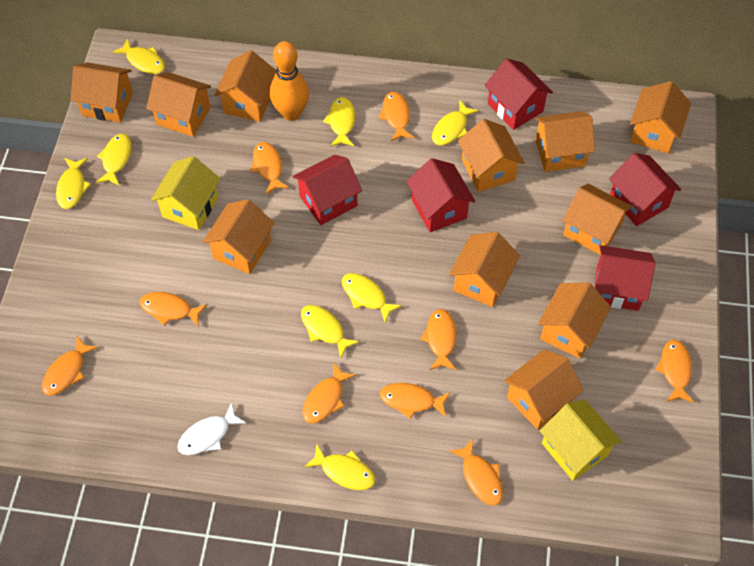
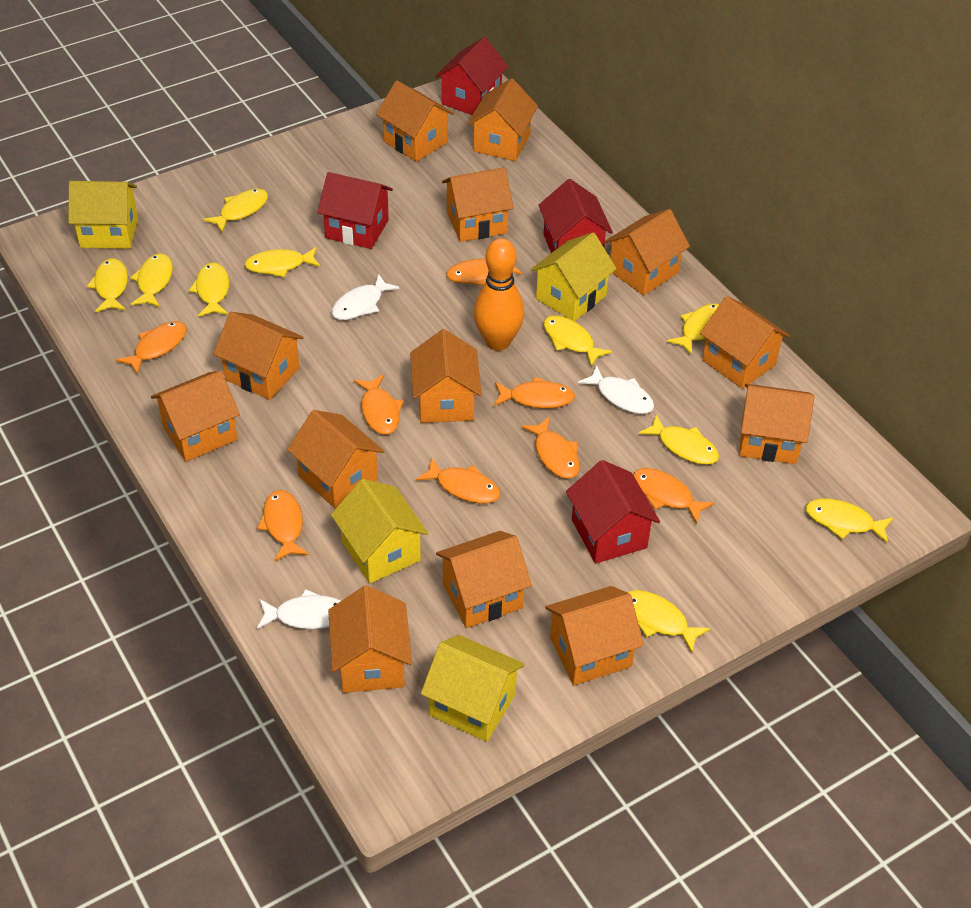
orange fish: 9 -> 8
orange house: 11 -> 13
red house: 5 -> 4
white fish: 1 -> 3
yellow fish: 8 -> 10
yellow house: 2 -> 4

